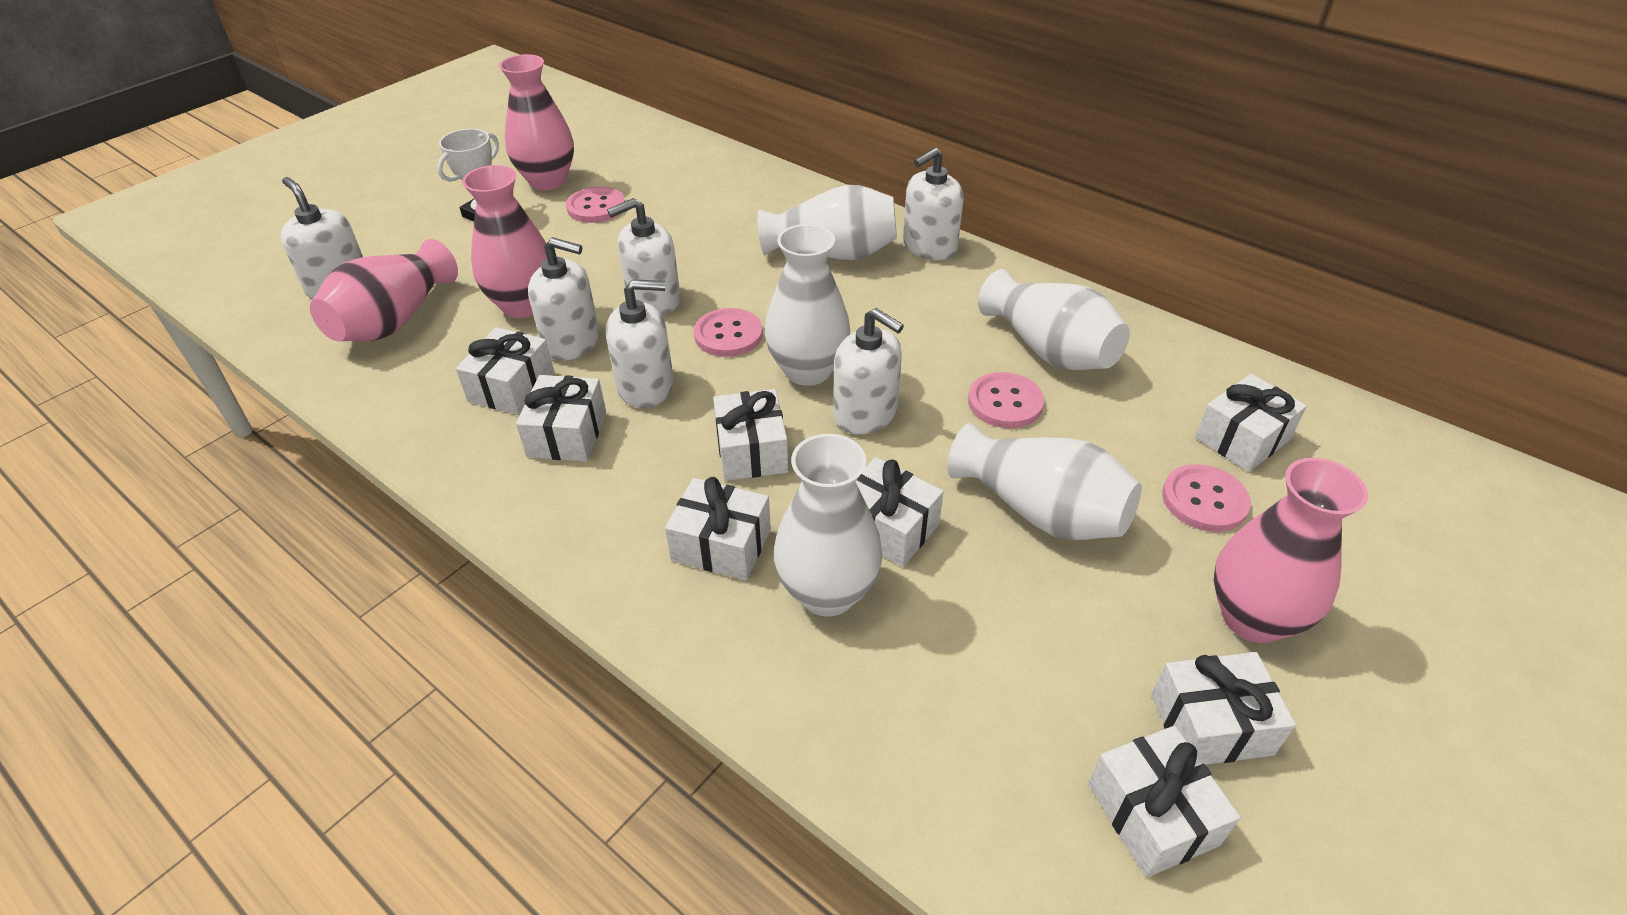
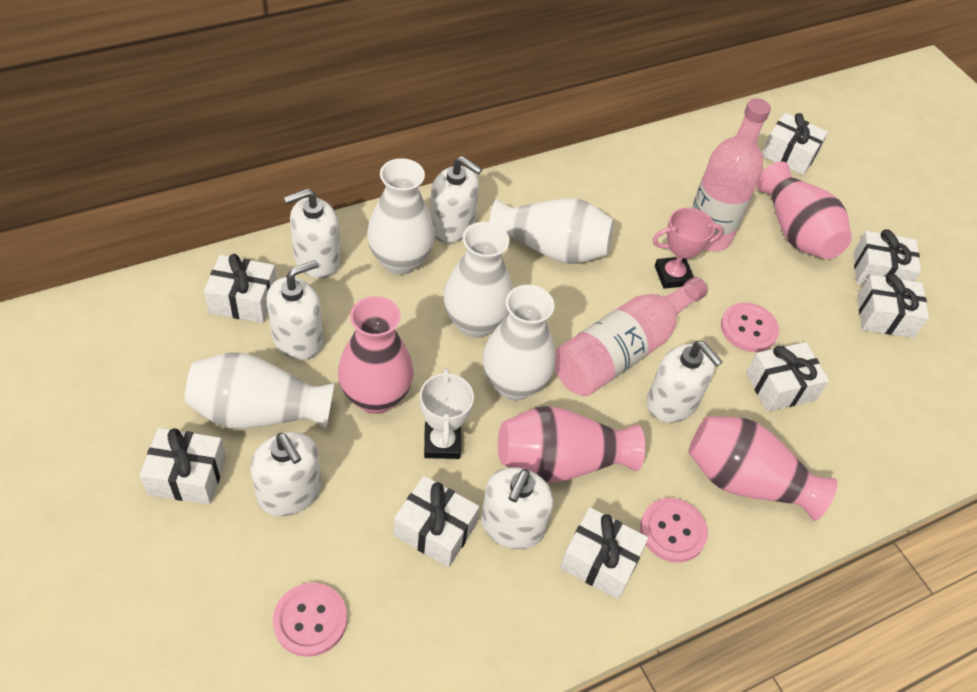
pink bottle: 0 -> 2
pink button: 4 -> 3
pink trophy: 0 -> 1

